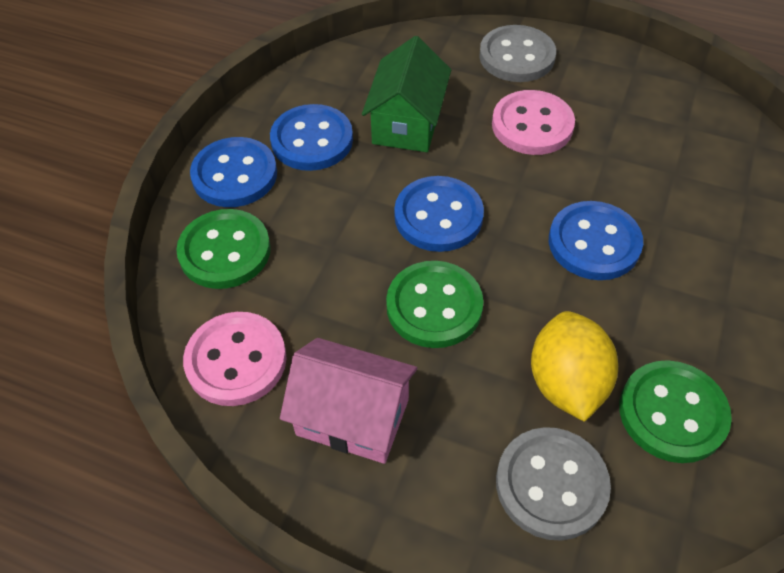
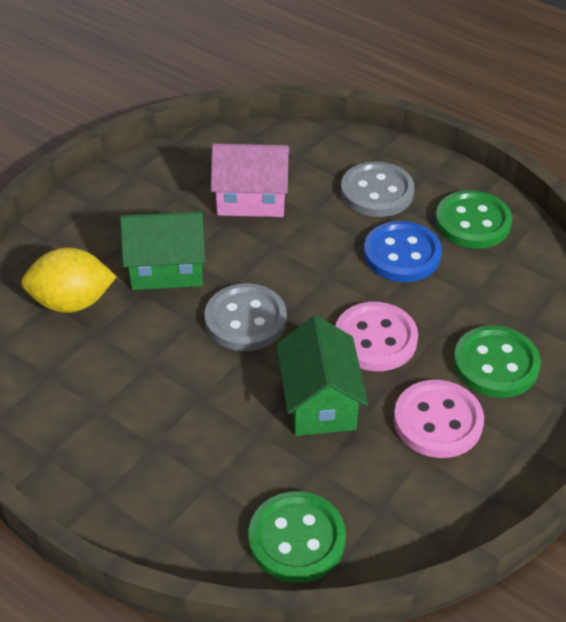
blue button: 4 -> 1
green house: 1 -> 2

